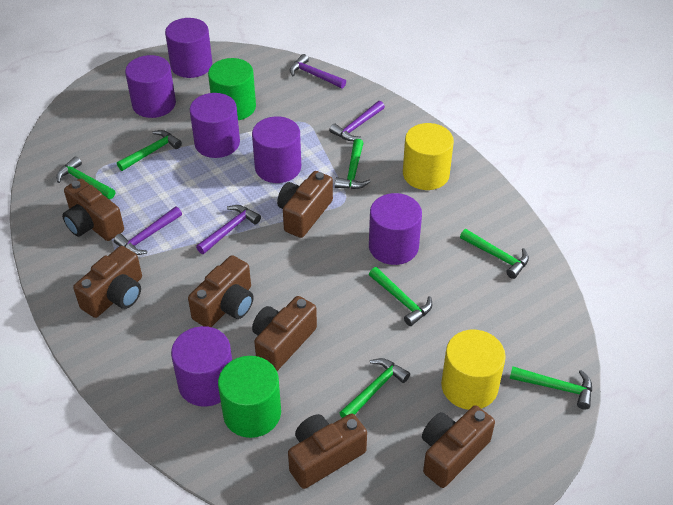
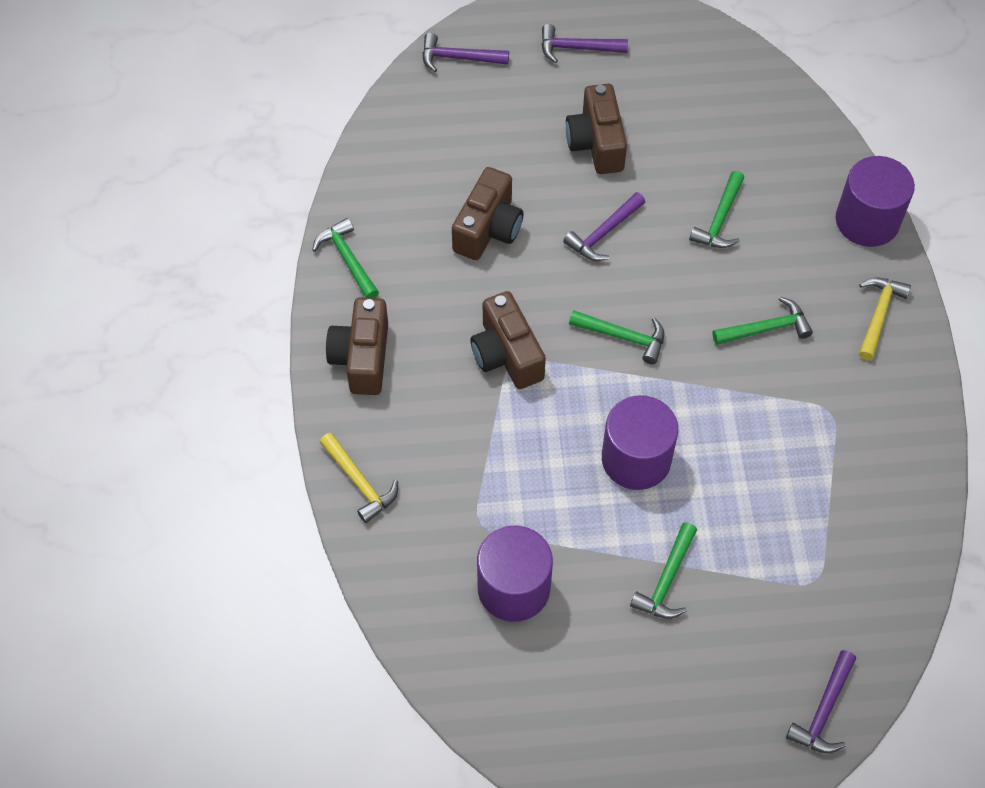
brown camera: 7 -> 4
green cylinder: 2 -> 0
green hammer: 7 -> 5
purple cylinder: 6 -> 3
yellow cylinder: 2 -> 0
yellow hammer: 0 -> 2

